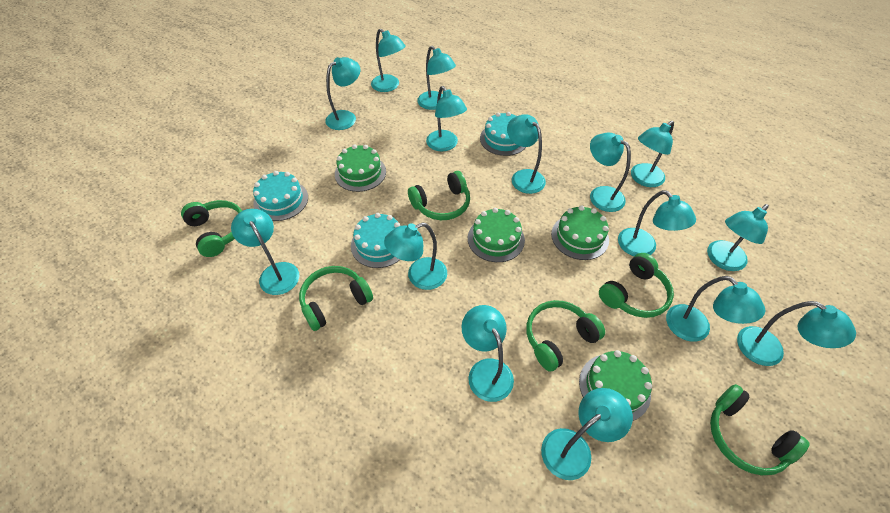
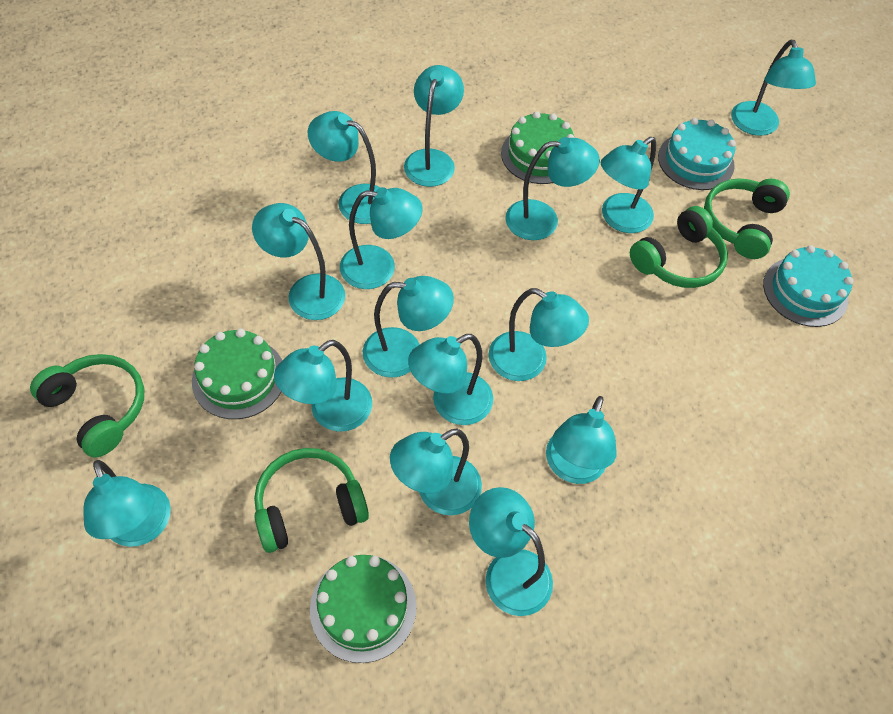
green cake: 4 -> 3
green headphones: 6 -> 4
turquoise cake: 3 -> 2

